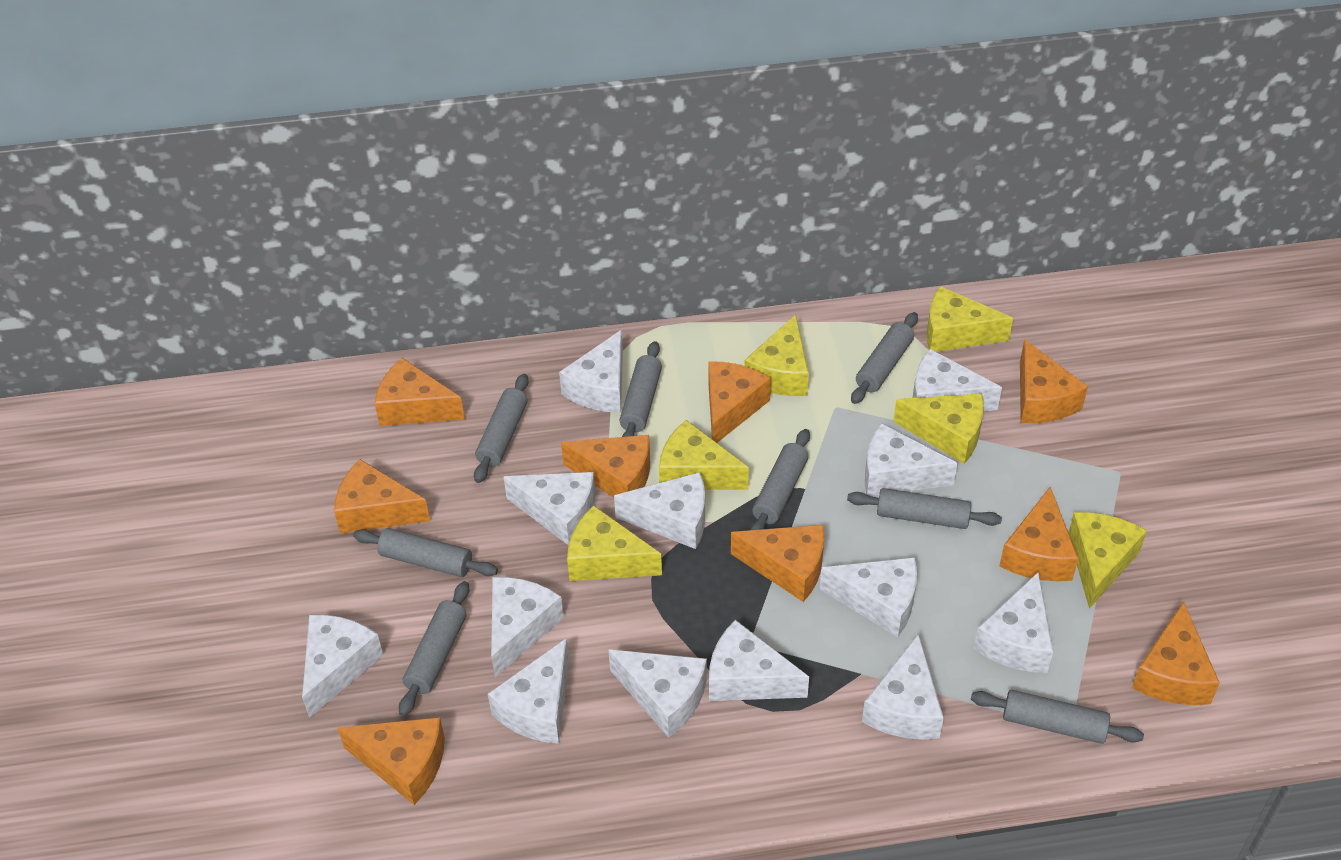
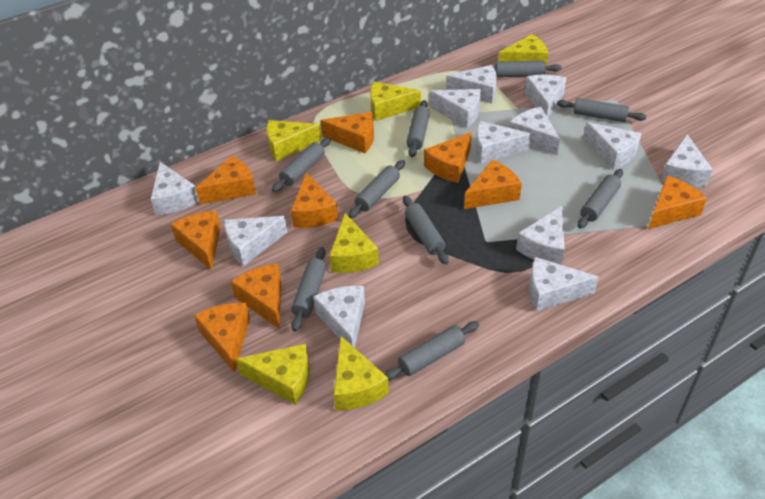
grey rolling pin: 8 -> 9
white cheese: 13 -> 12

